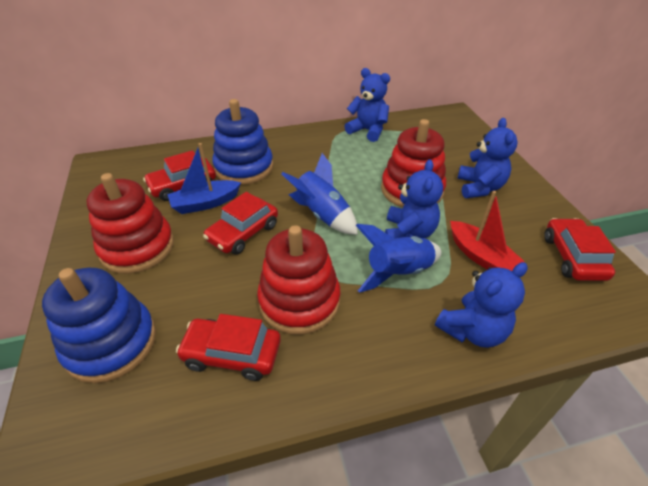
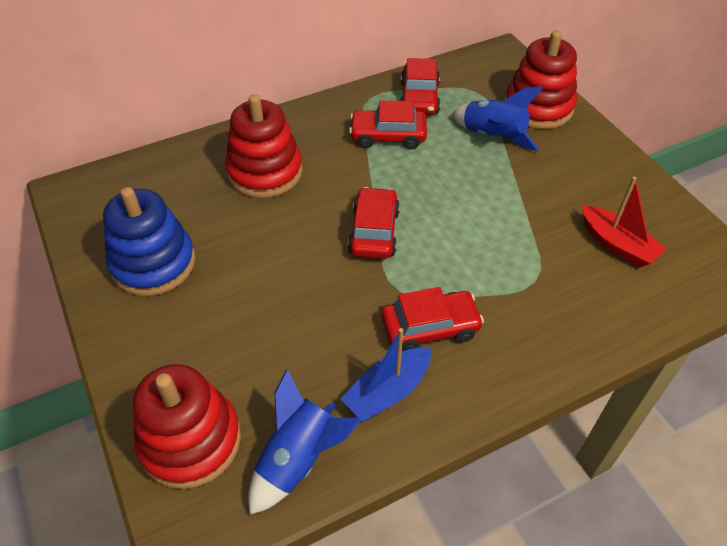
blue stacking toy: 2 -> 1
blue teddy bear: 4 -> 0

